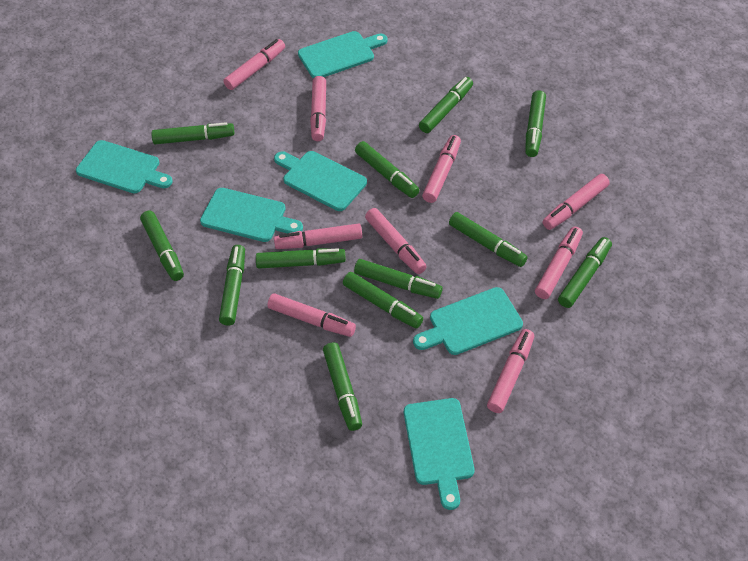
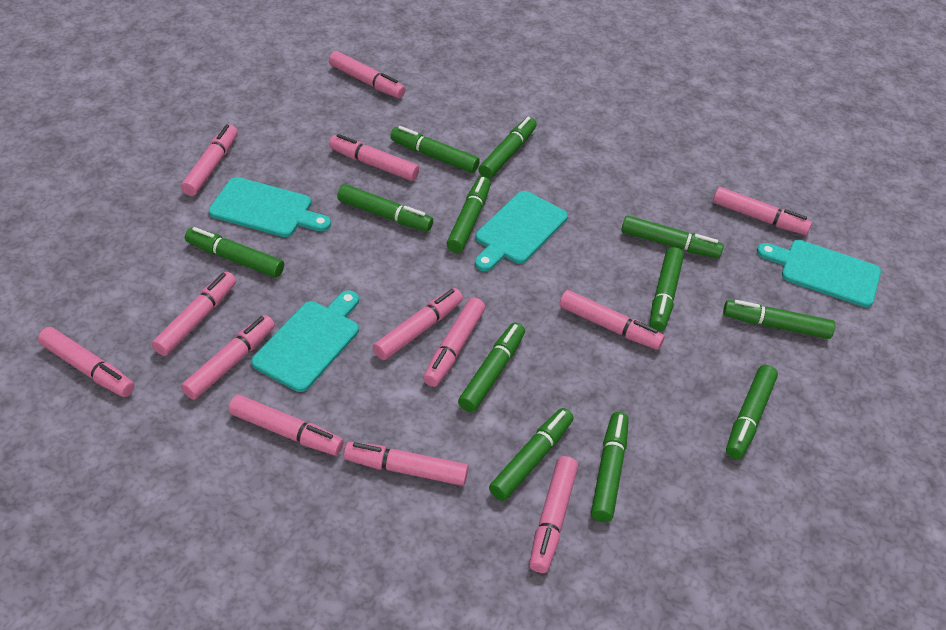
pink marker: 9 -> 13
turquoise cutting board: 6 -> 4

